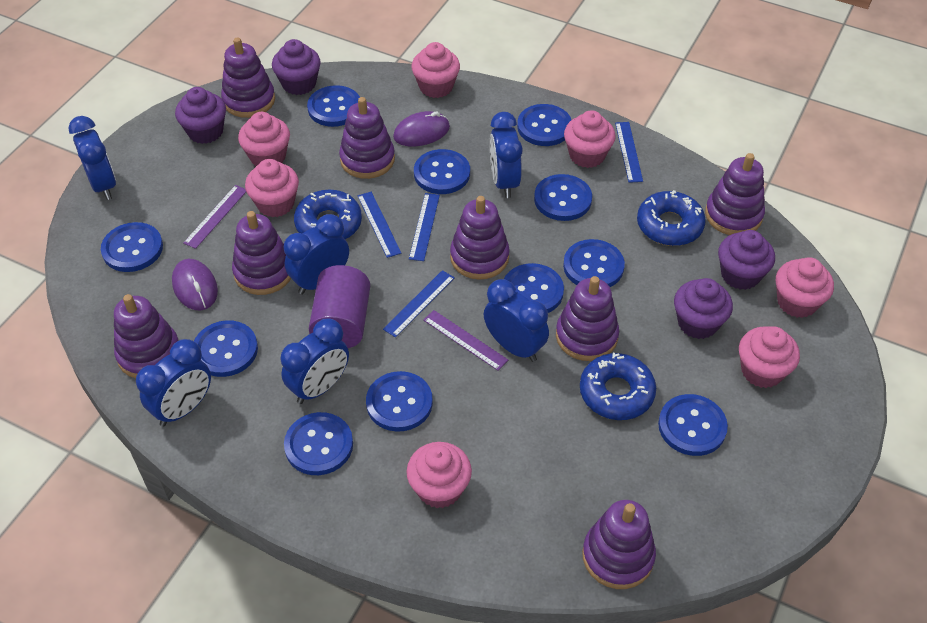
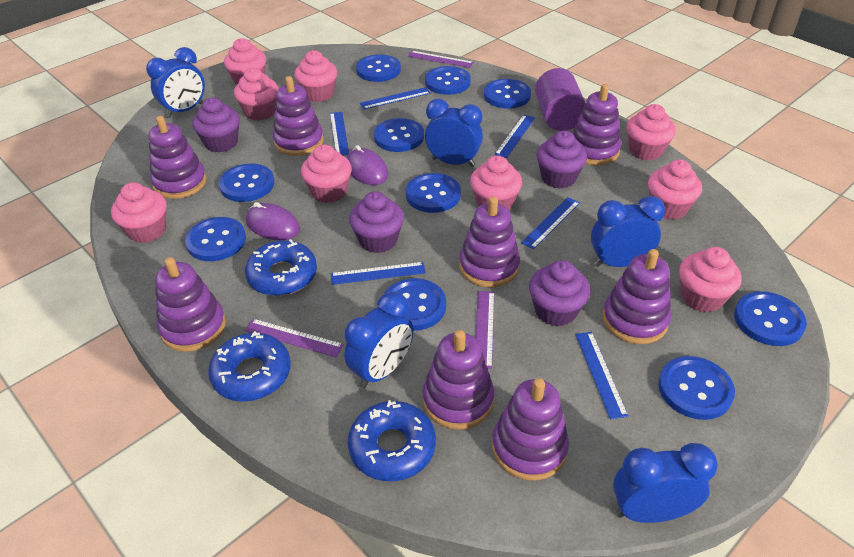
blue button: 11 -> 10
blue clock: 6 -> 5
blue ruler: 4 -> 6
pink cupcake: 7 -> 9
purple ruler: 2 -> 3

